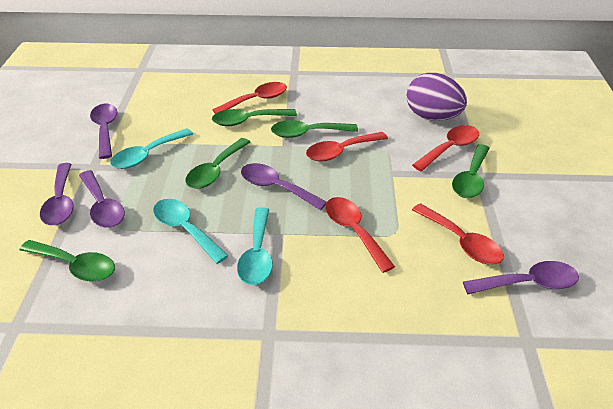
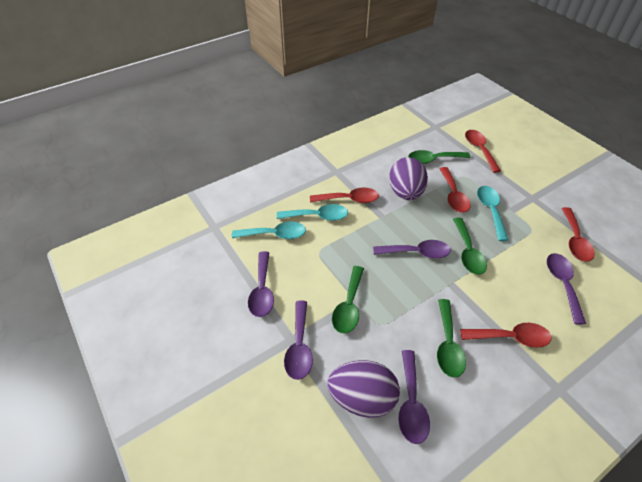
green spoon: 5 -> 4
purple egg: 1 -> 2

